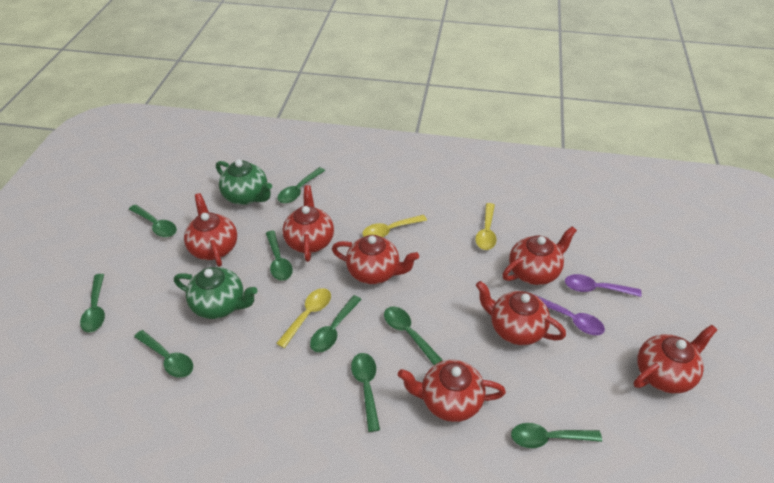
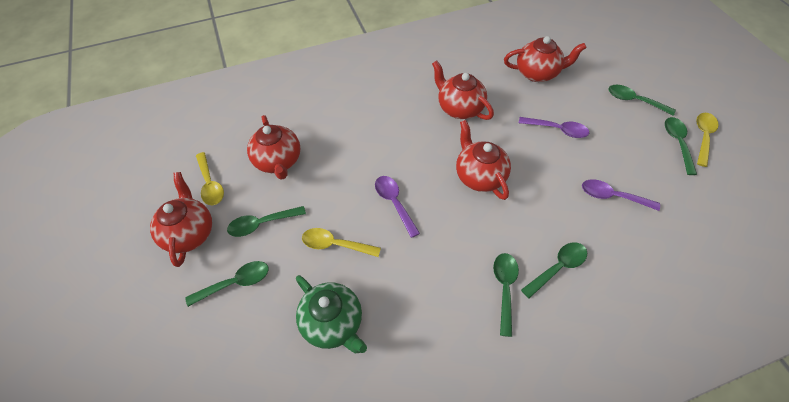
green spoon: 9 -> 6
green teapot: 2 -> 1
purple spoon: 2 -> 3
red teapot: 7 -> 5

